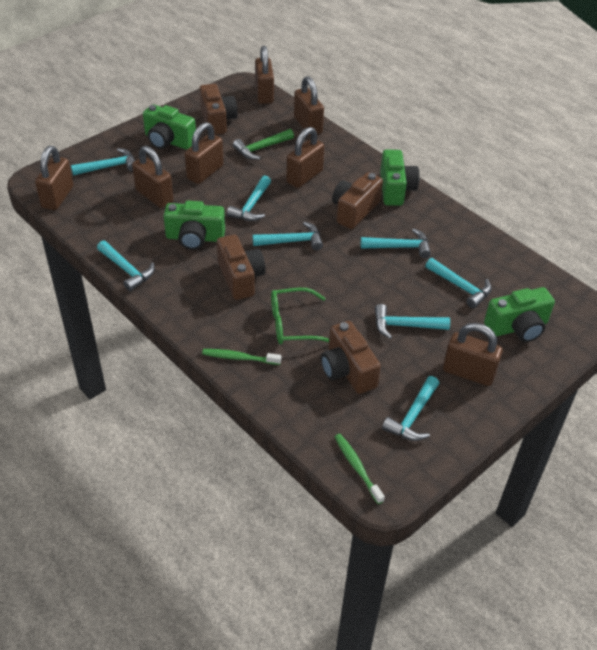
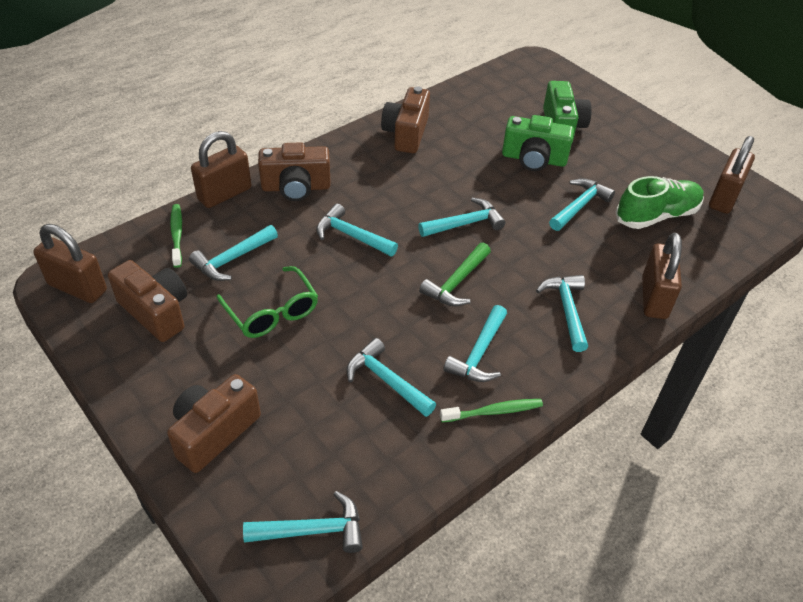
brown padlock: 7 -> 4
green camera: 4 -> 2
green shoe: 0 -> 1

